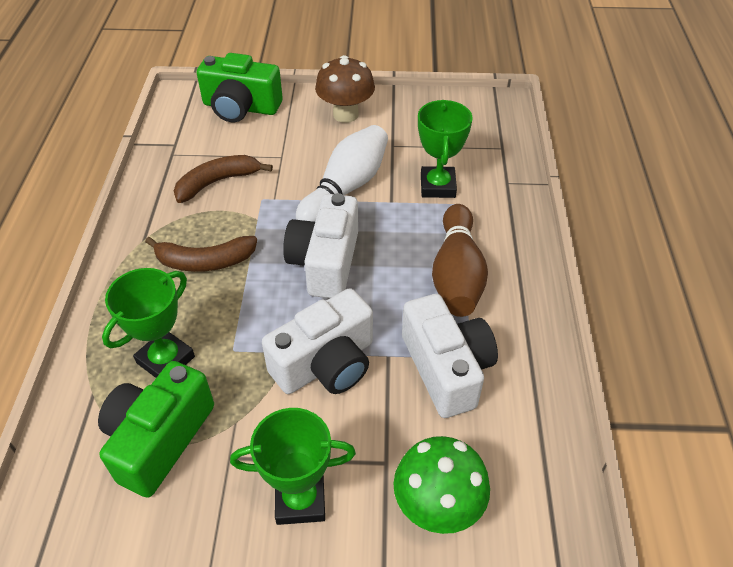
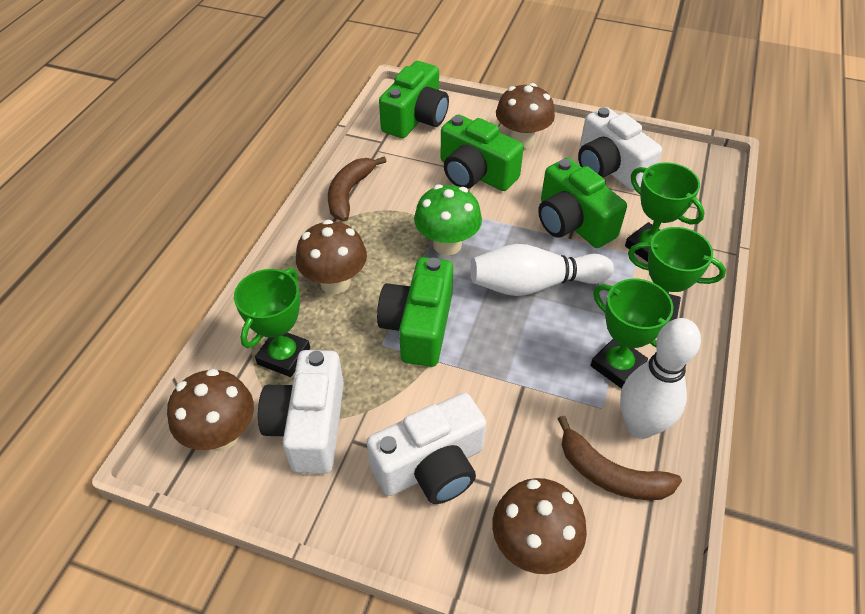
brown bowling pin: 1 -> 0
brown mushroom: 1 -> 4
green camera: 2 -> 4
green trophy: 3 -> 4
white bowling pin: 1 -> 2

